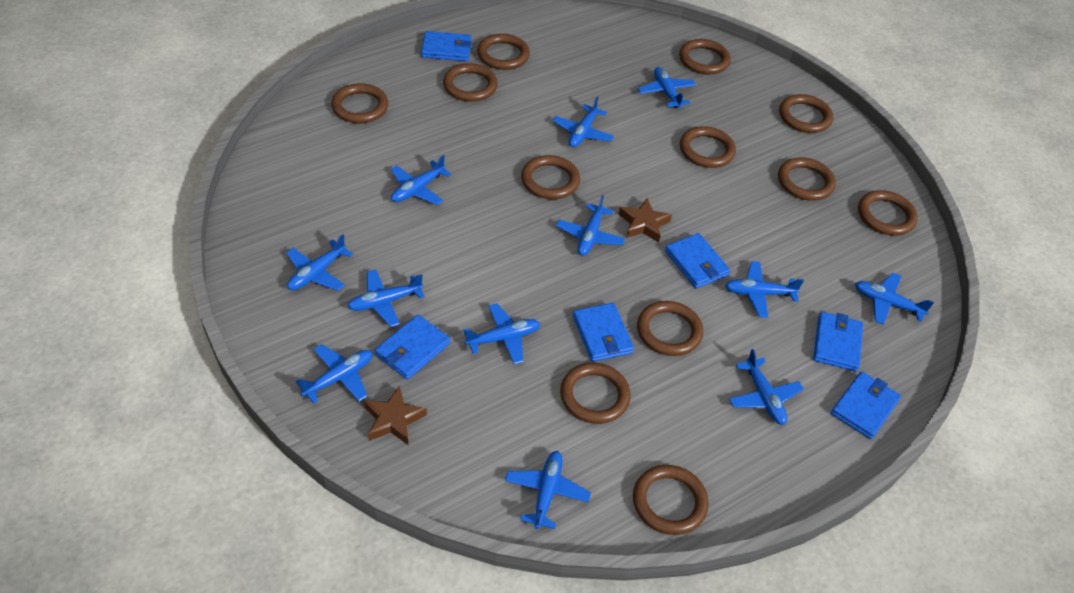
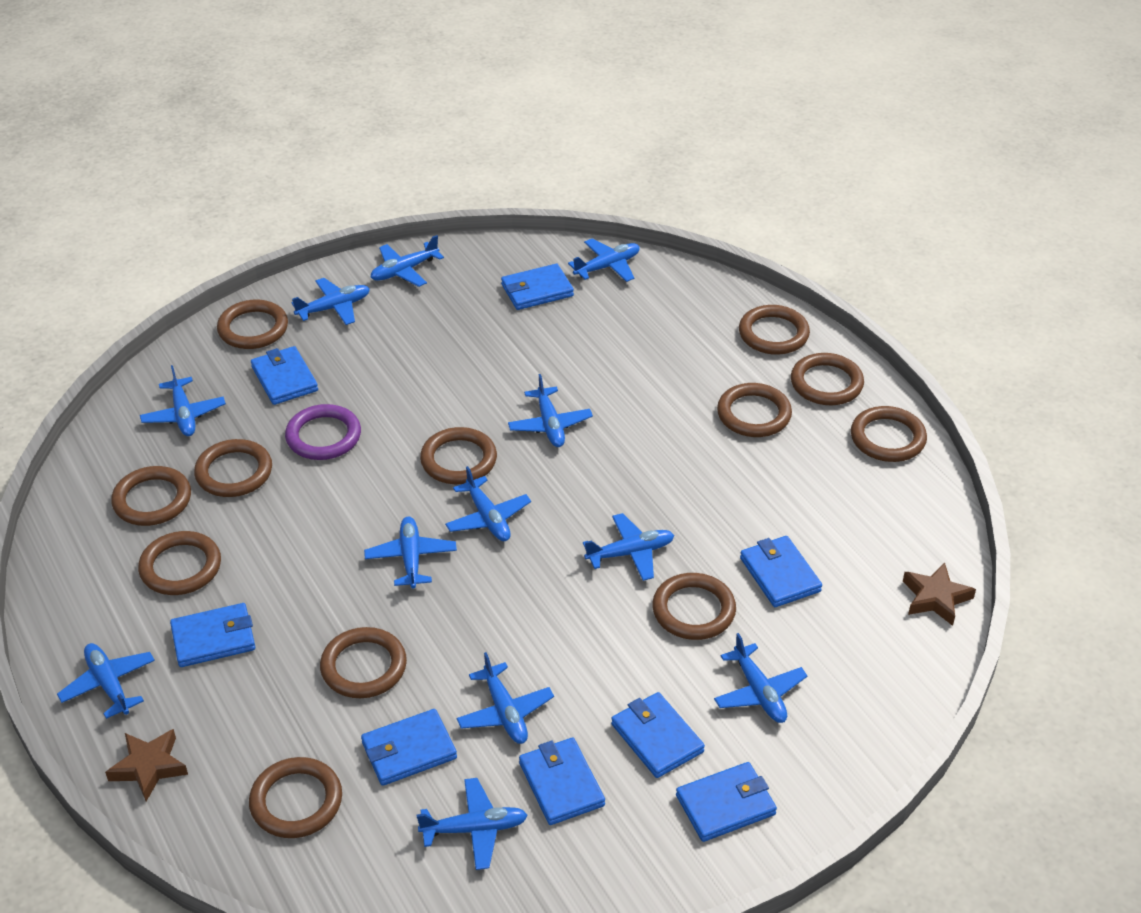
blue wallet: 6 -> 8
purple ring: 0 -> 1

